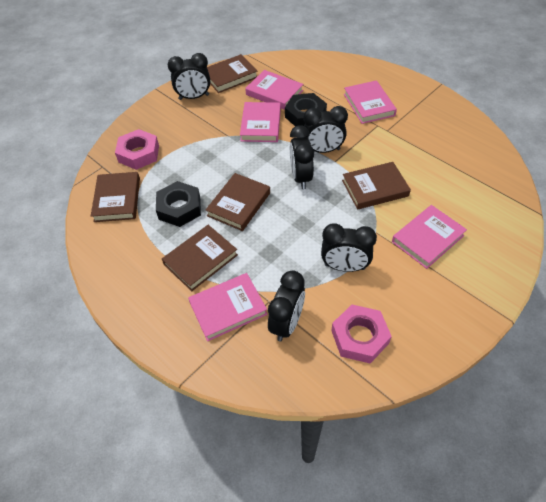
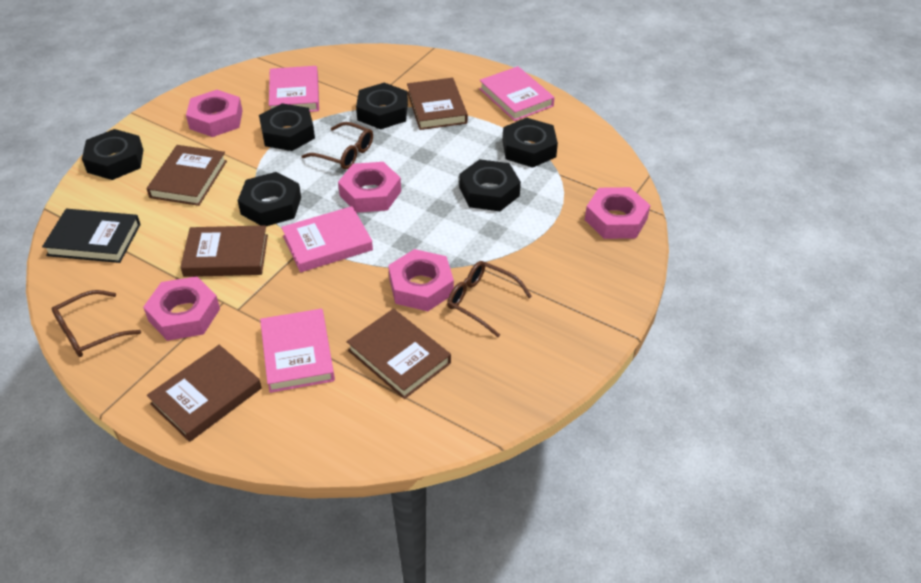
black book: 0 -> 1
black clock: 5 -> 0
black nut: 2 -> 6
brown glasses: 0 -> 3
pink book: 5 -> 4
pink nut: 2 -> 5

